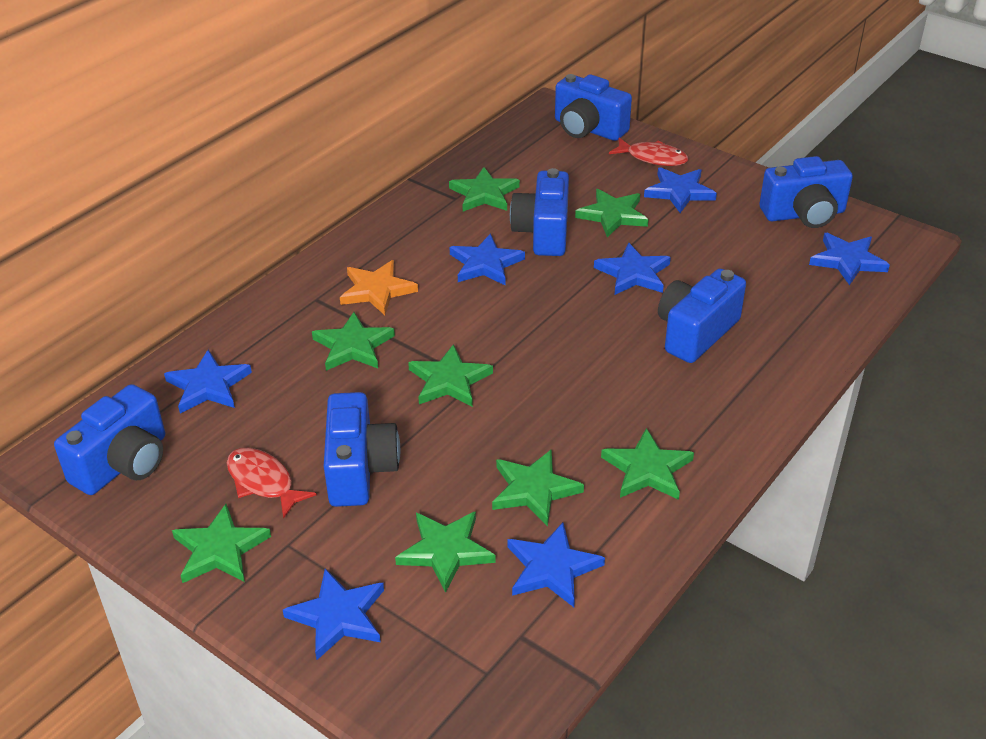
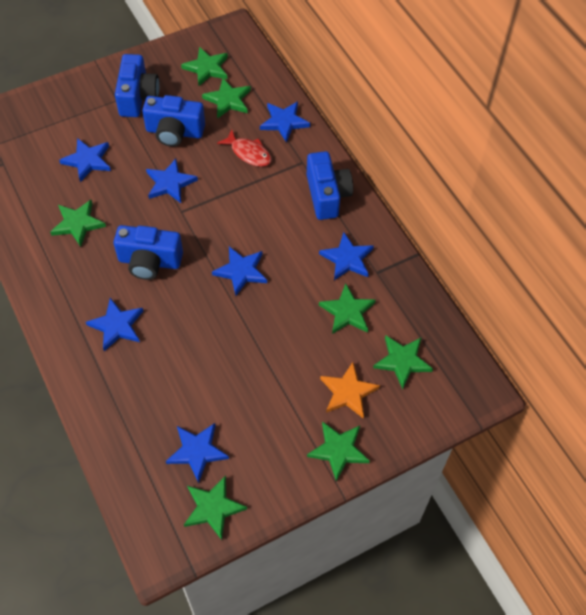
blue camera: 6 -> 4
green star: 8 -> 7
red fish: 2 -> 1

